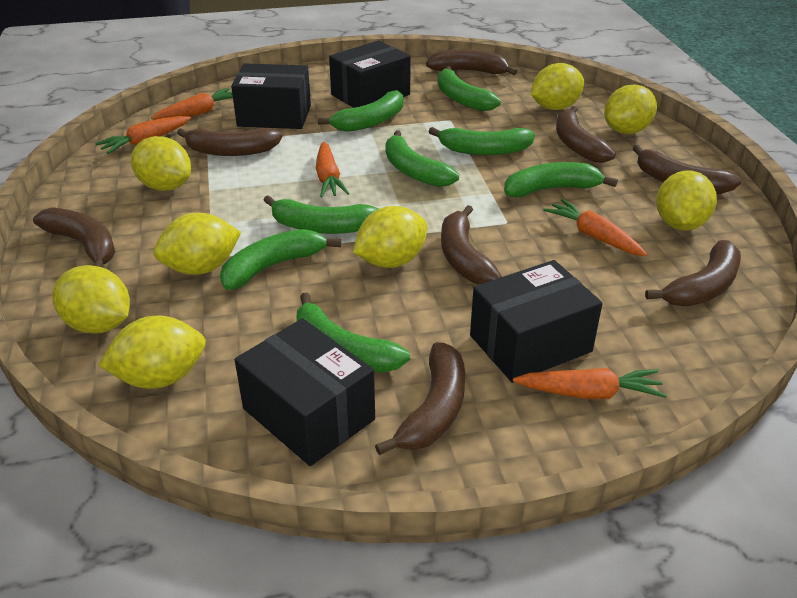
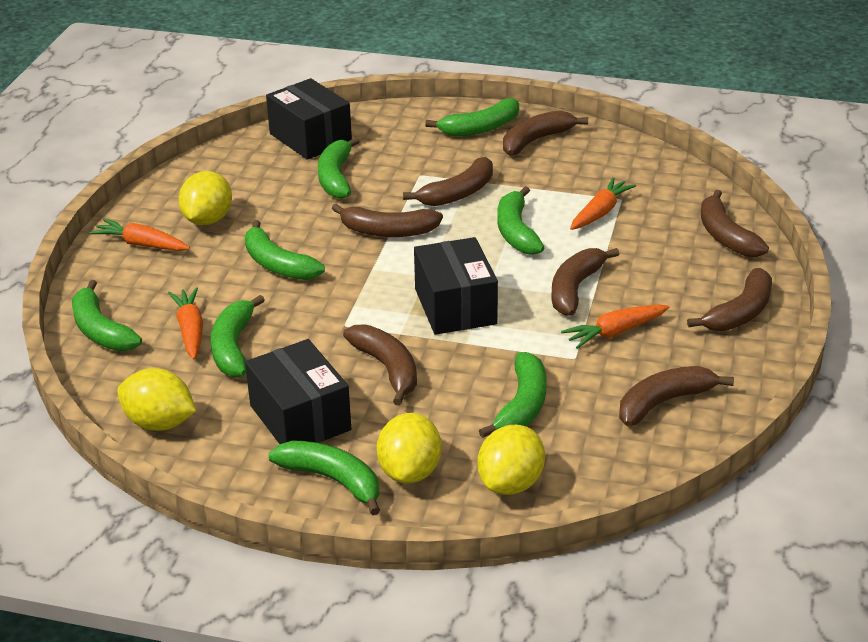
black box: 4 -> 3
orange carrot: 5 -> 4
yellow lemon: 8 -> 4

